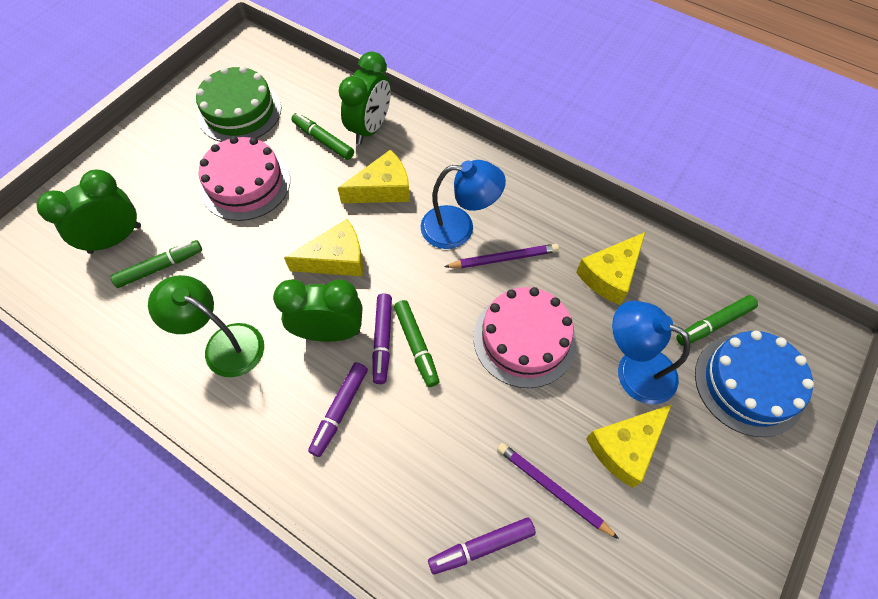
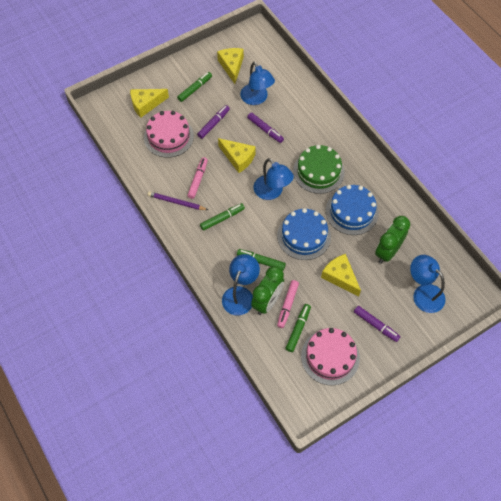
blue cake: 1 -> 2
blue lamp: 2 -> 4
green clock: 3 -> 2
green lamp: 1 -> 0
pink marker: 0 -> 2
purple pencil: 2 -> 1

